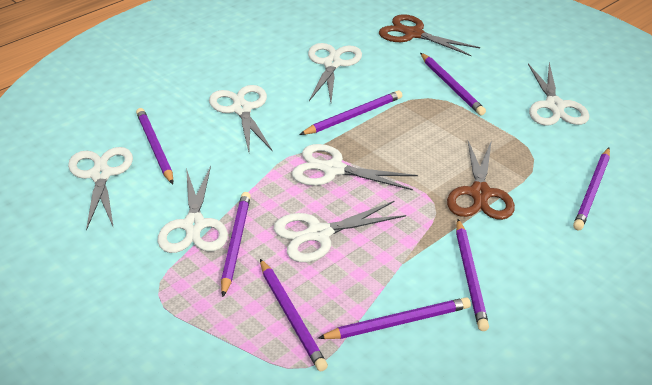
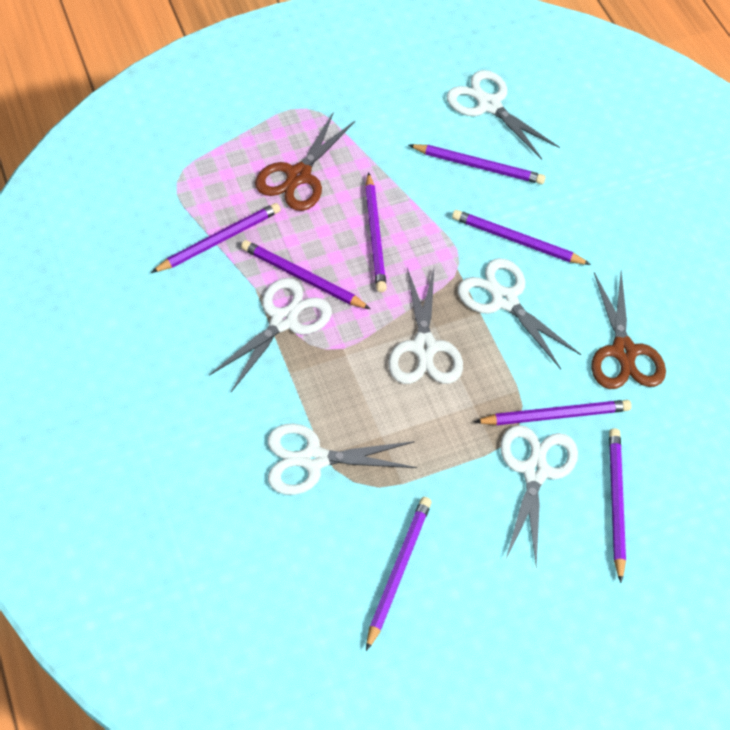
white scissors: 7 -> 6

